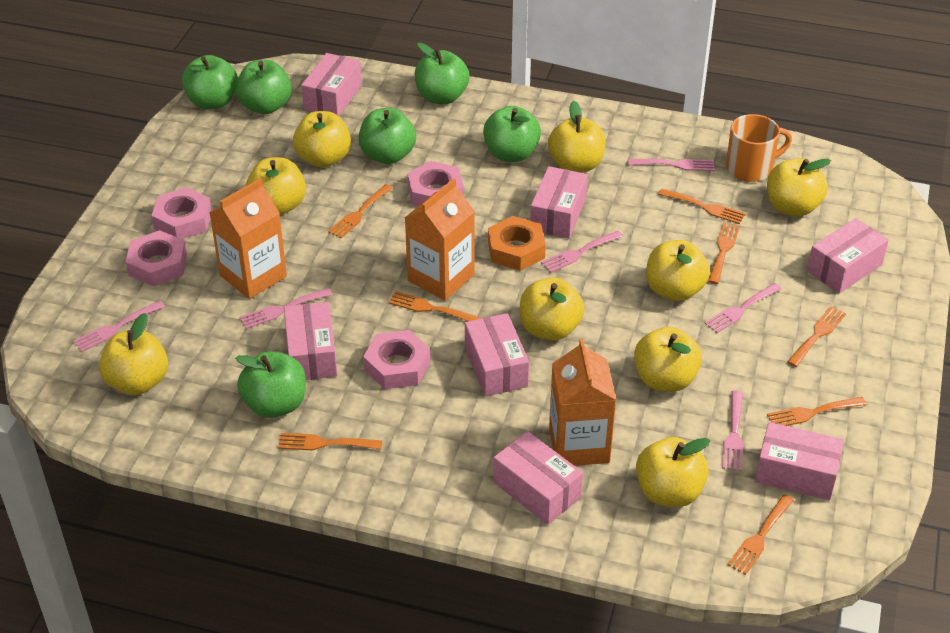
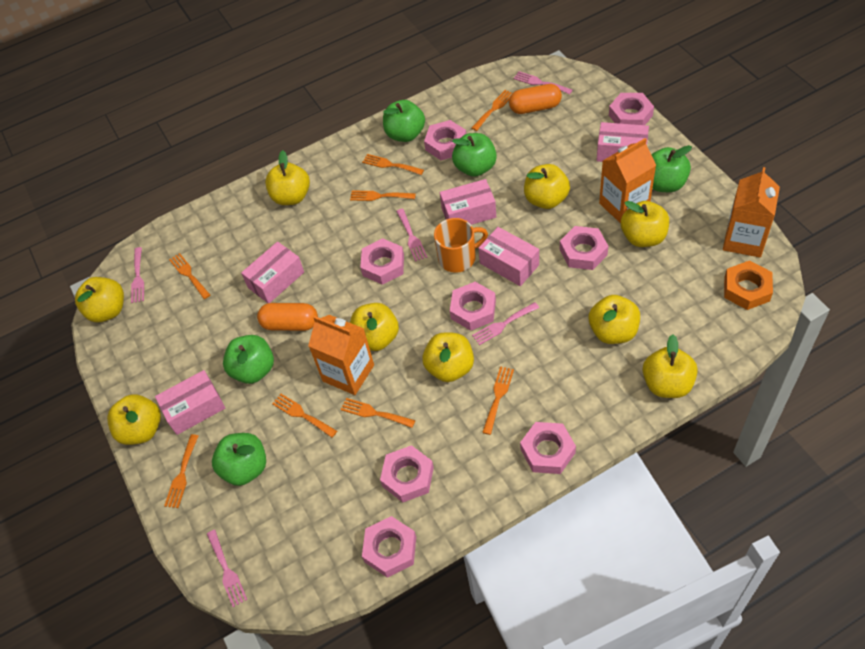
green apple: 6 -> 5
orange capsule: 0 -> 2
pink box: 7 -> 5
pink fork: 6 -> 5
pink nut: 4 -> 8

